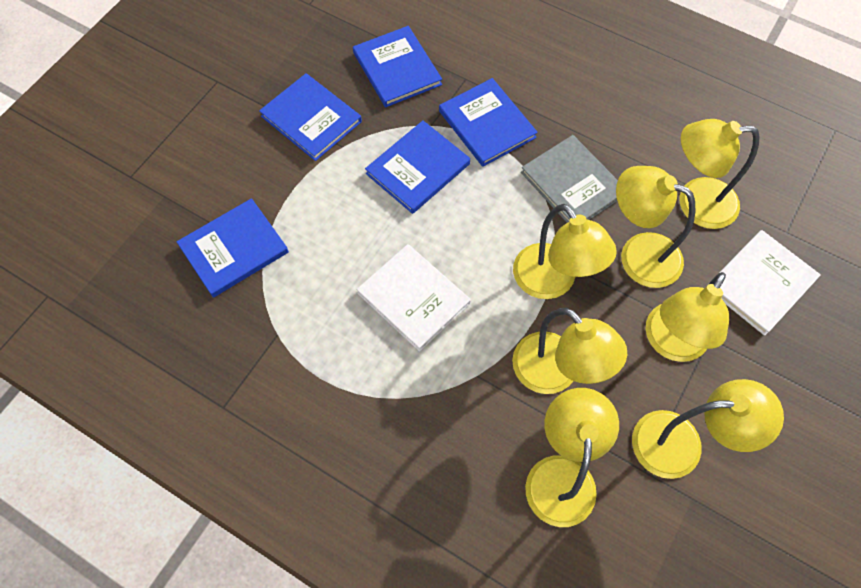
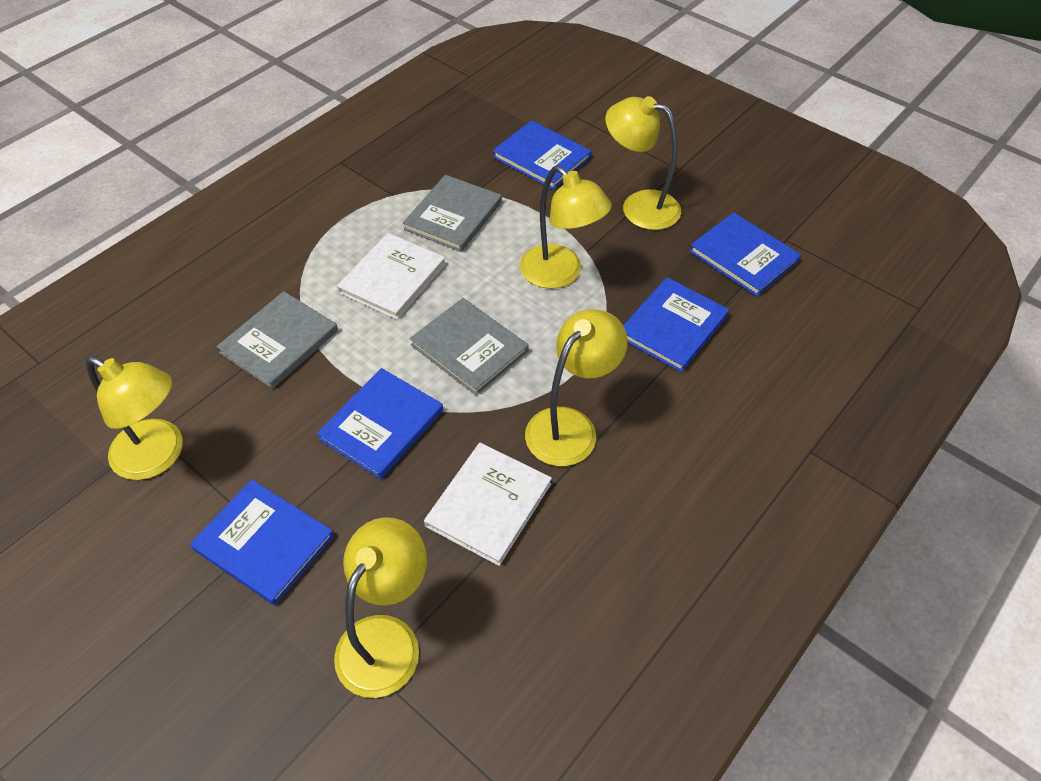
grey book: 1 -> 3
yellow lamp: 7 -> 5

